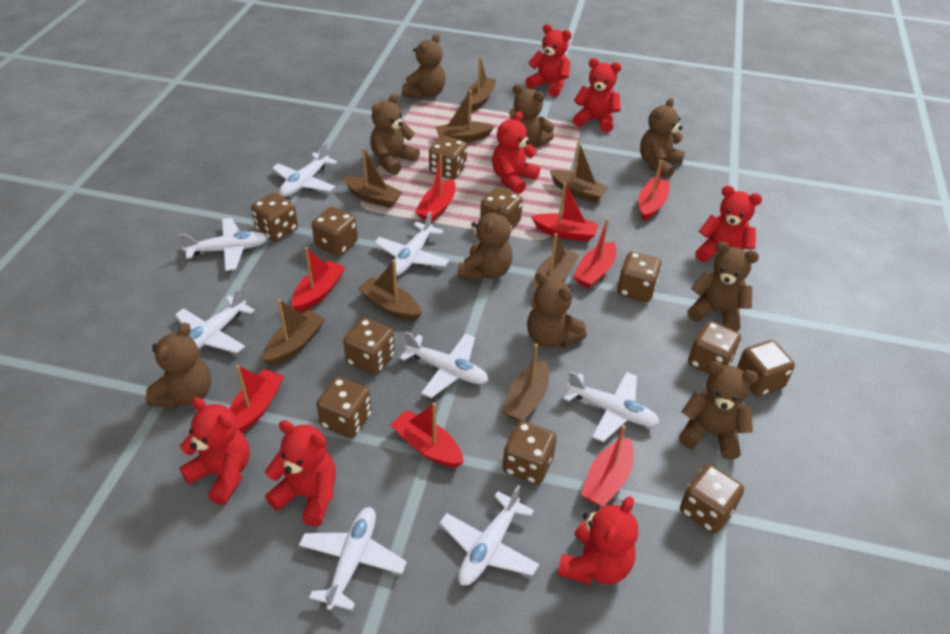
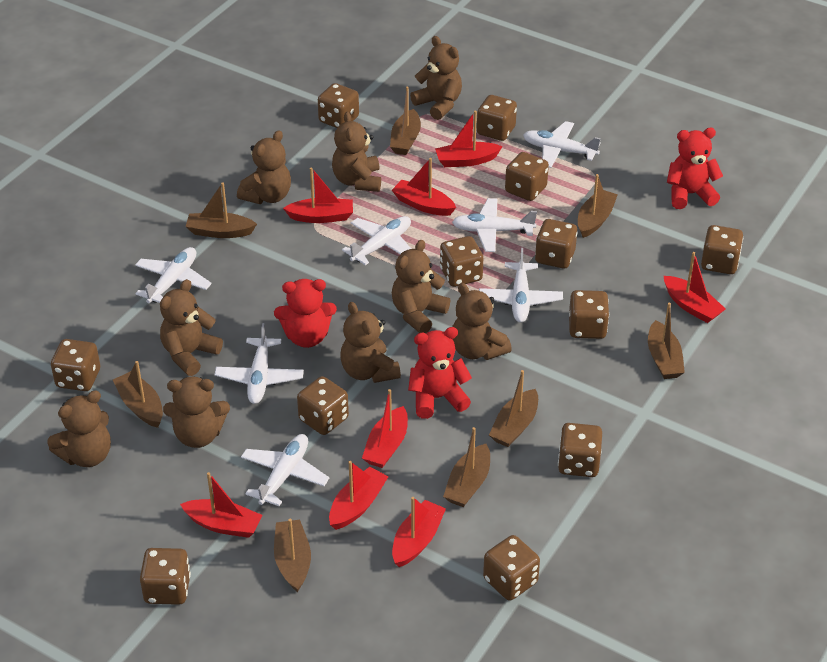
brown dice: 11 -> 12
red teddy bear: 7 -> 3
white plane: 8 -> 7

